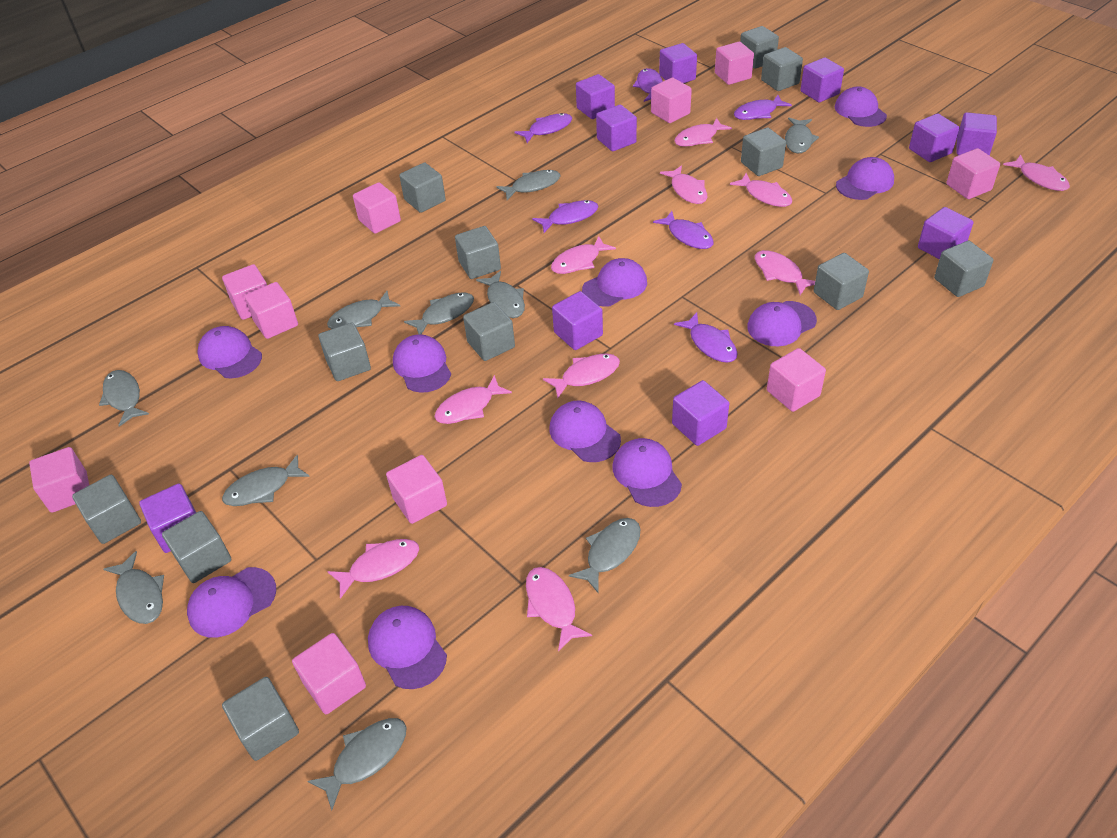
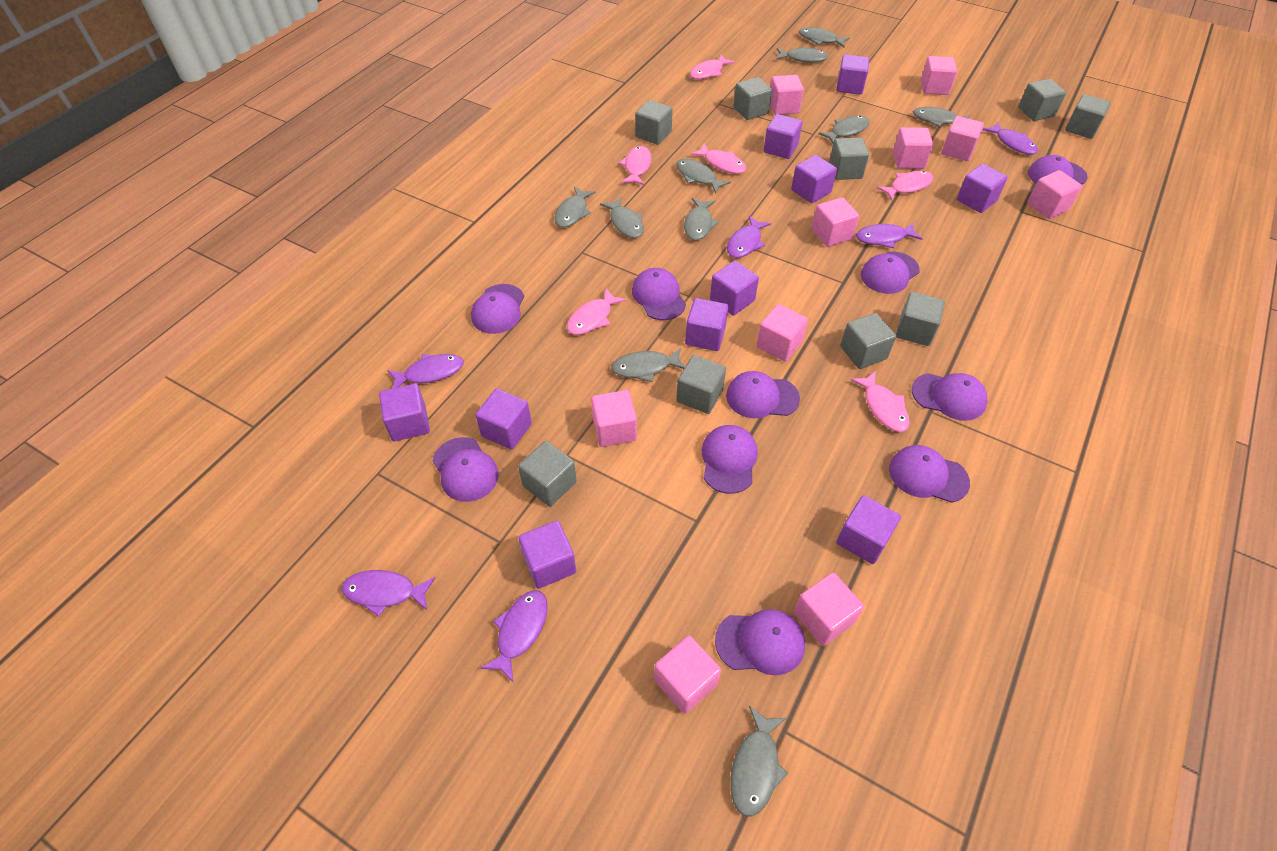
grey cube: 12 -> 9
pink fish: 10 -> 6

